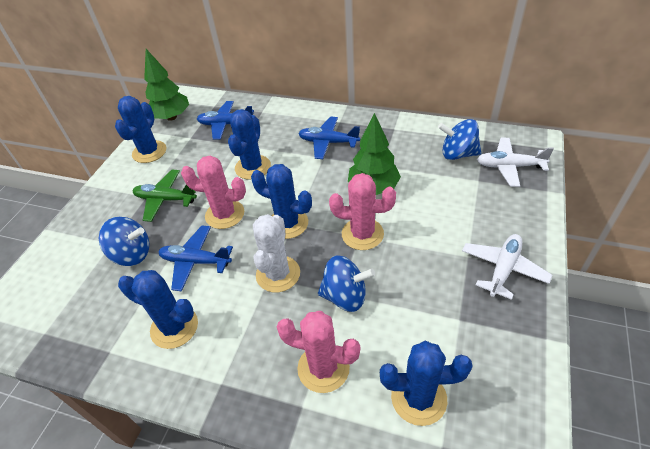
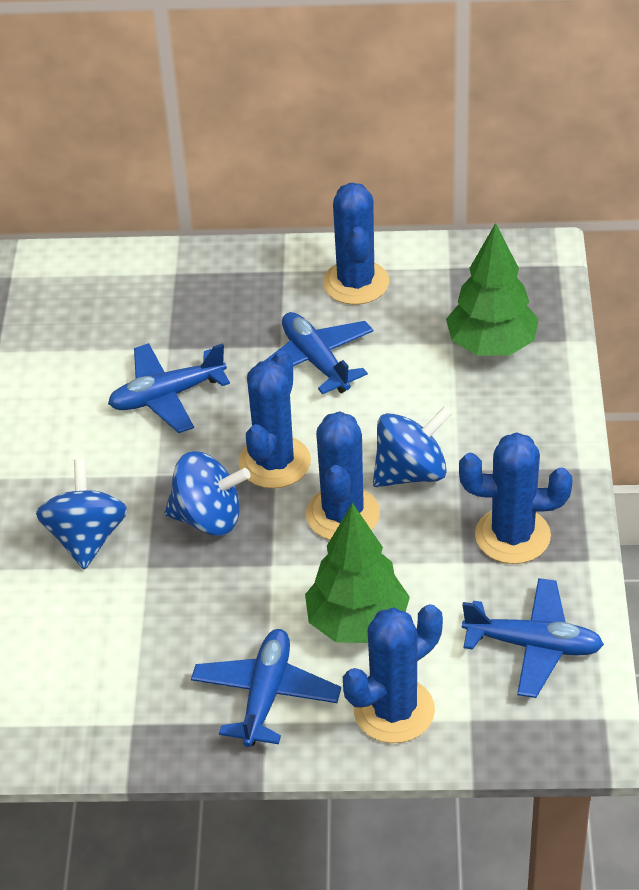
blue plane: 3 -> 4
green plane: 1 -> 0
pink cactus: 3 -> 0
white cactus: 1 -> 0
white plane: 2 -> 0

